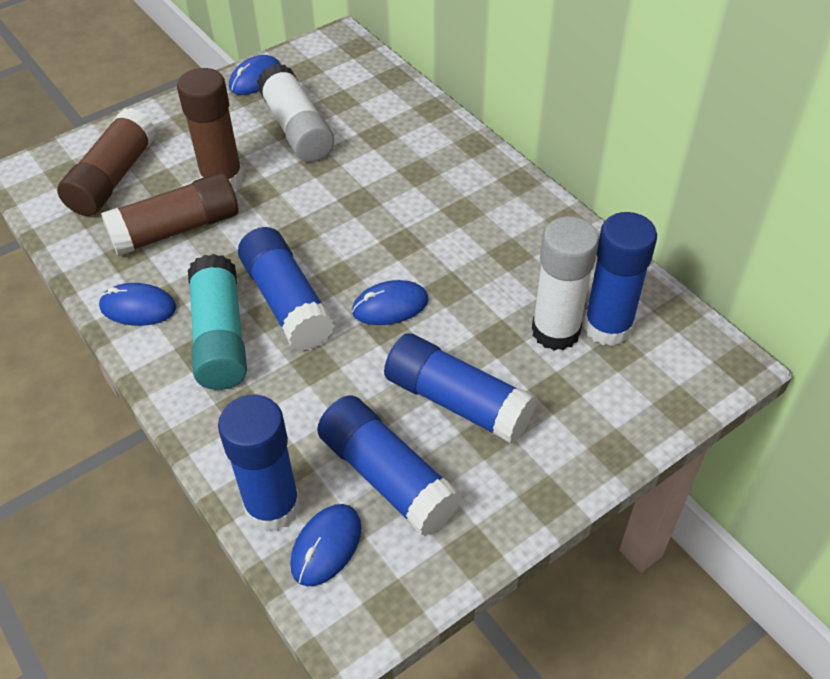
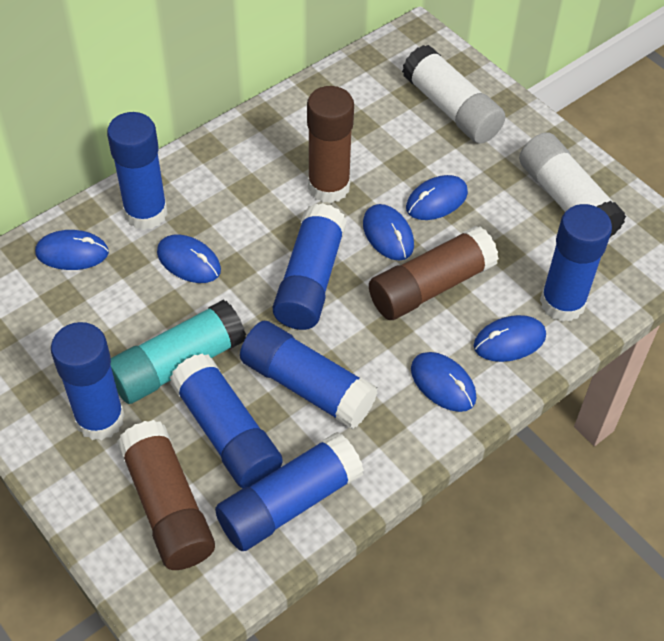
blue glue stick: 5 -> 7
blue mouse: 4 -> 6

